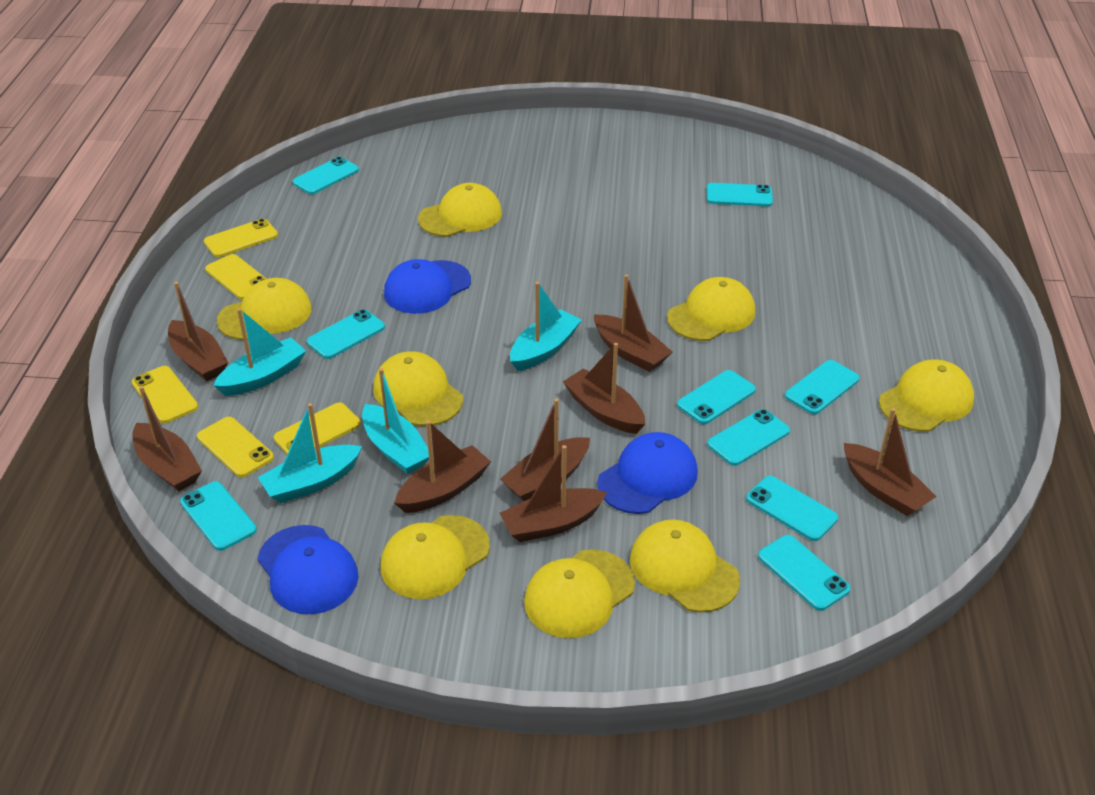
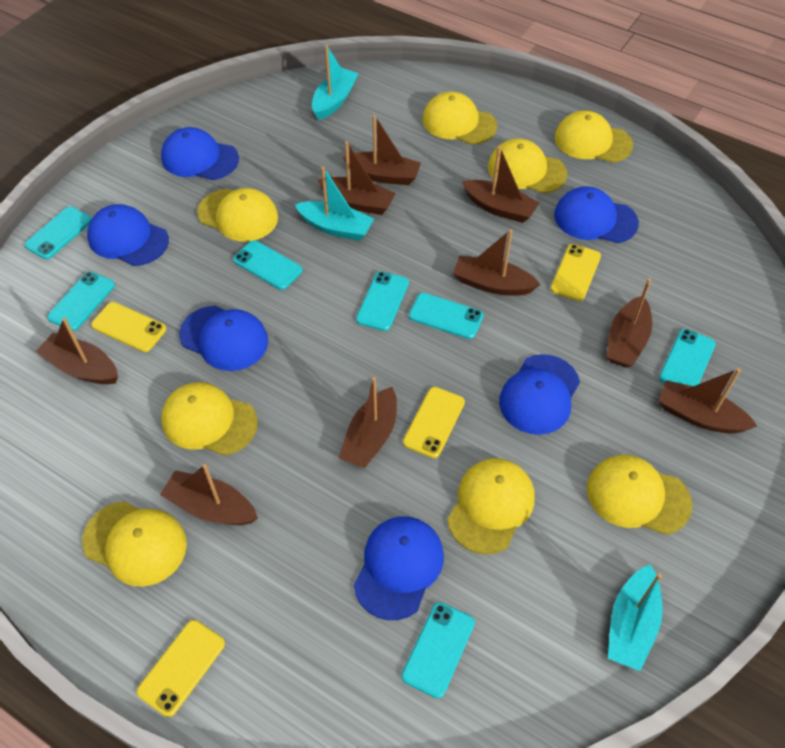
blue cap: 3 -> 6
brown boat: 8 -> 9
turquoise boat: 4 -> 3
turquoise phone: 9 -> 7
yellow phone: 5 -> 4

